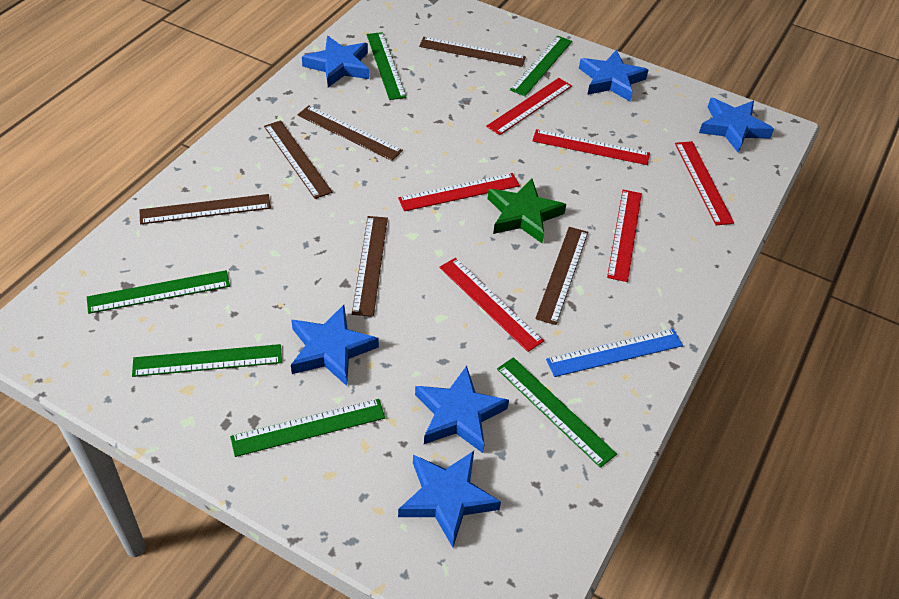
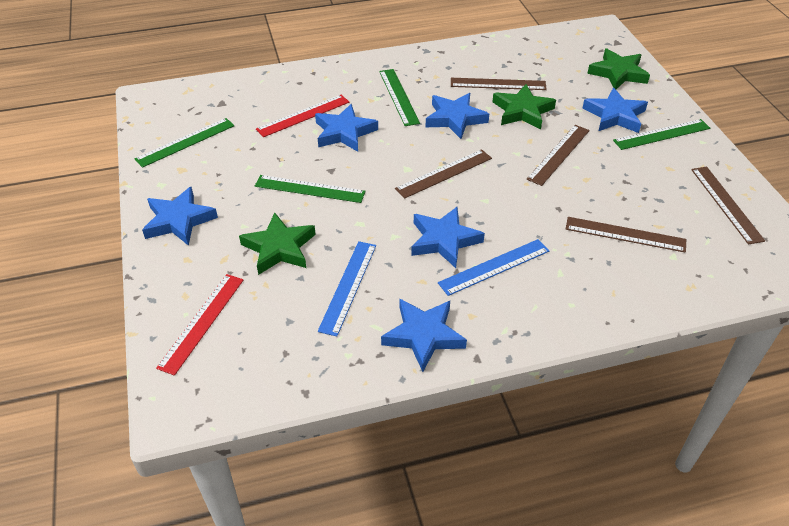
blue ruler: 1 -> 2
brown ruler: 6 -> 5
green ruler: 6 -> 4
green star: 1 -> 3
red ruler: 6 -> 2

